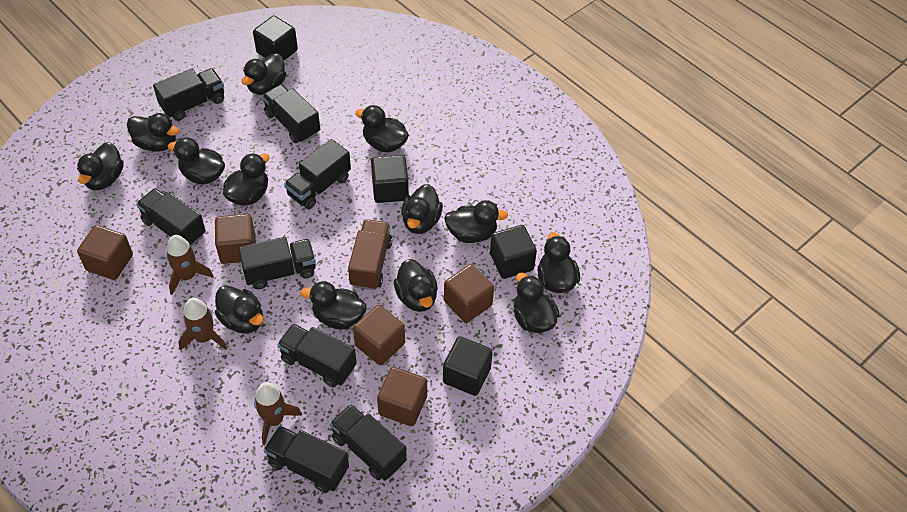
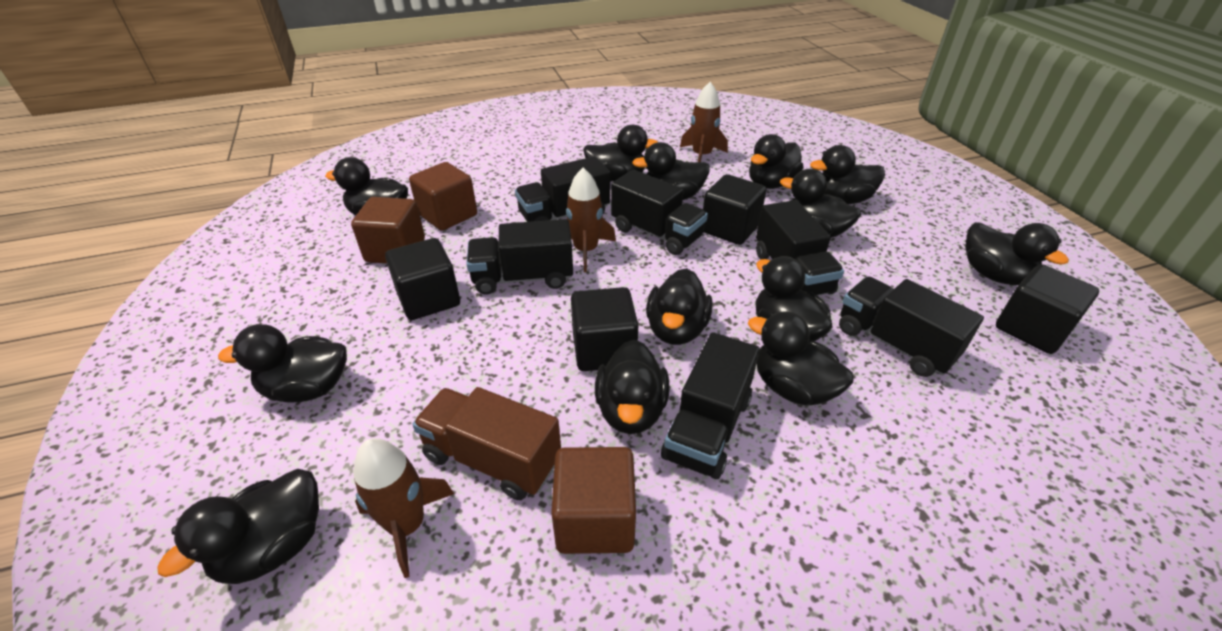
black truck: 8 -> 6
brown cube: 5 -> 3

